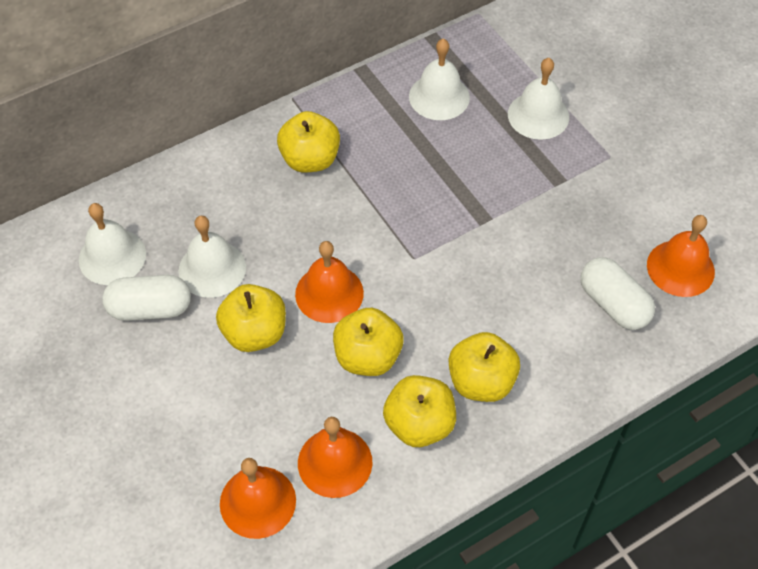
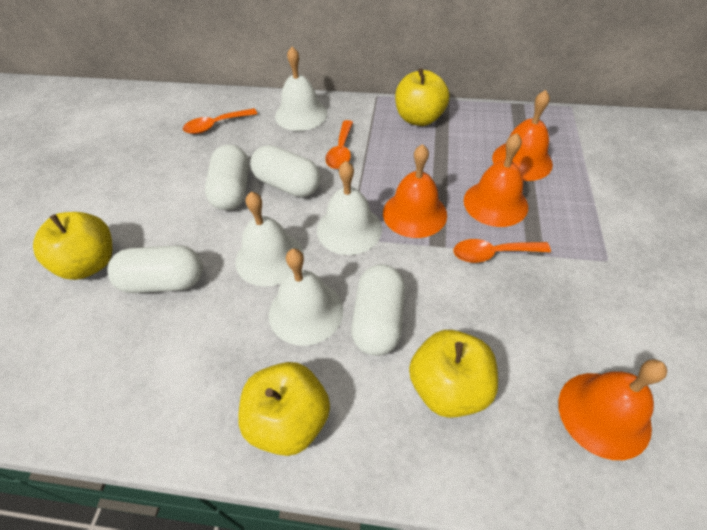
orange spoon: 0 -> 3
white capsule: 2 -> 4
yellow apple: 5 -> 4

